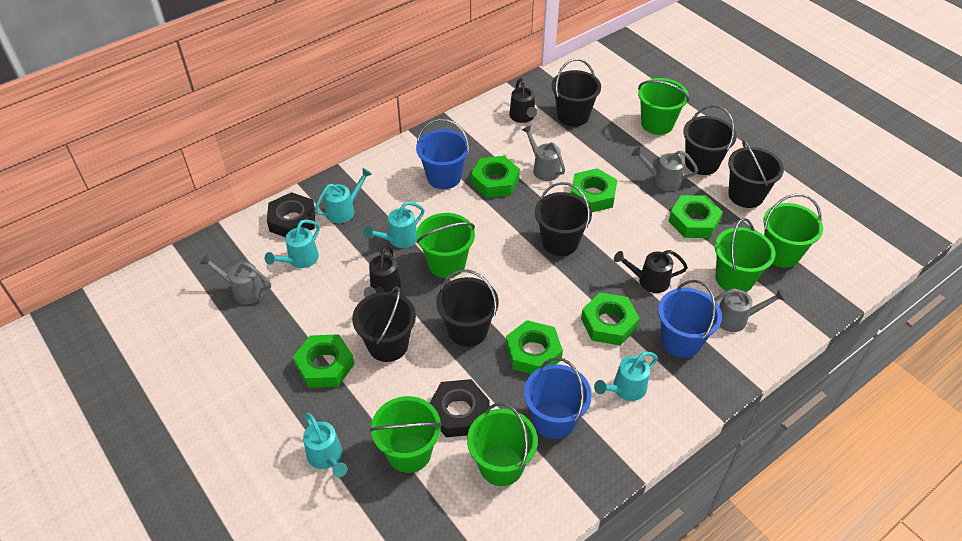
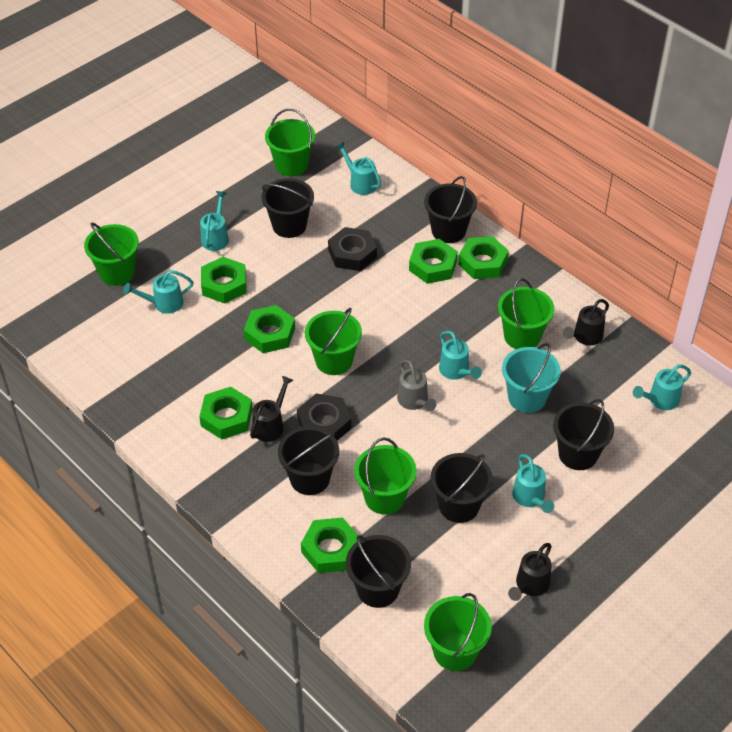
blue bucket: 3 -> 0
grey watering can: 4 -> 1
turquoise bucket: 0 -> 1
turquoise watering can: 5 -> 6

